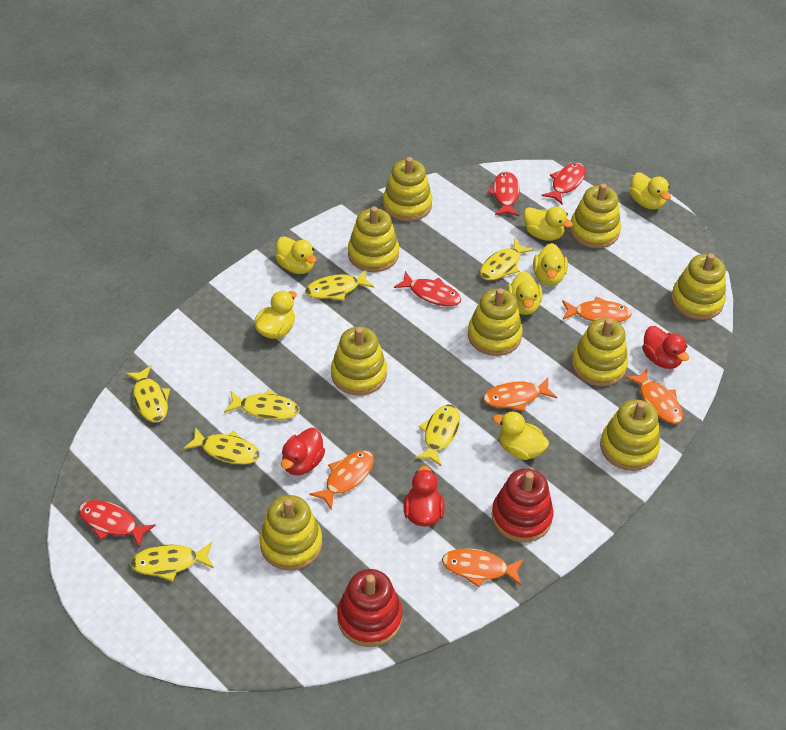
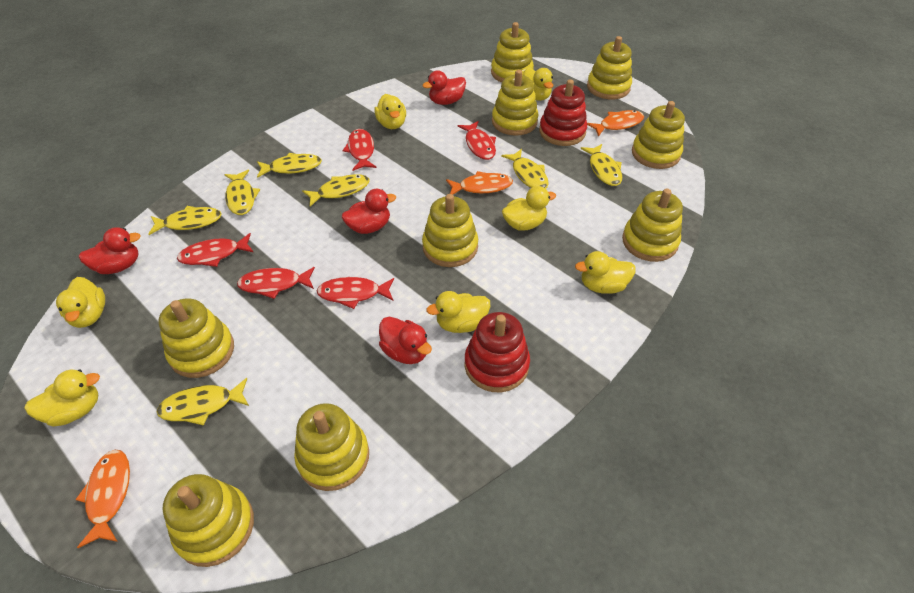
orange fish: 5 -> 3
red duck: 3 -> 4
red fish: 4 -> 5

